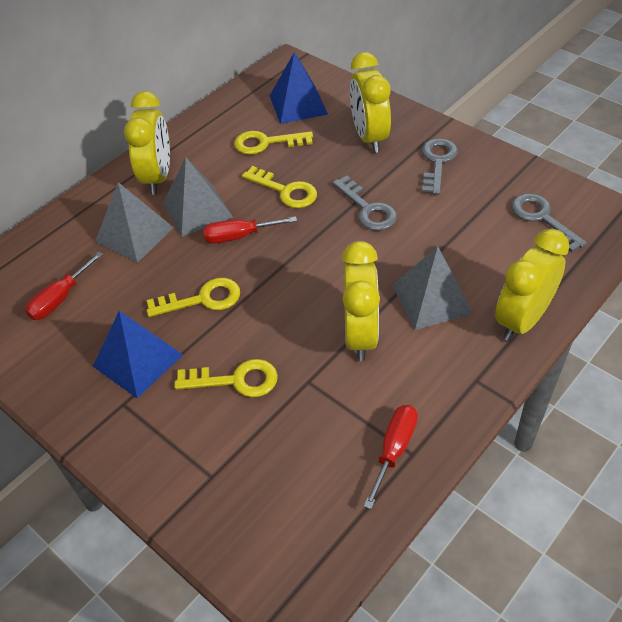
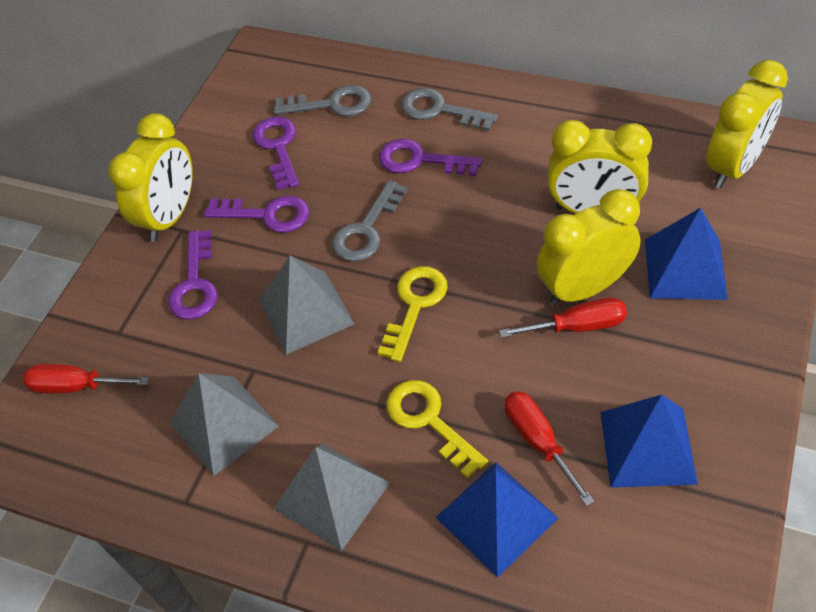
blue pyramid: 2 -> 3
purple key: 0 -> 4
yellow key: 4 -> 2

